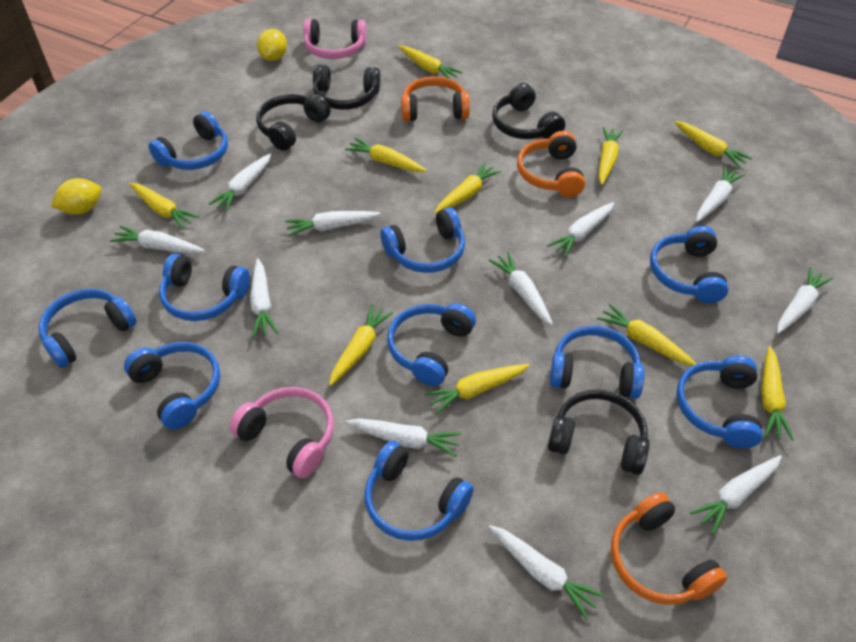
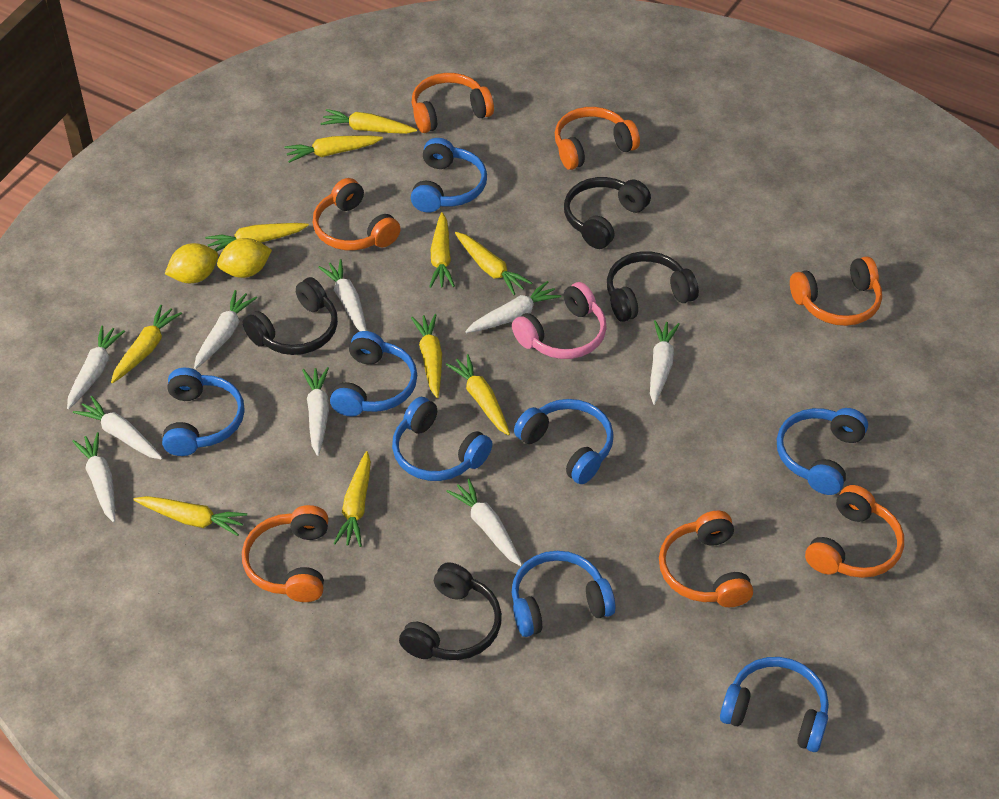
blue headphones: 10 -> 8
orange headphones: 3 -> 7
pink headphones: 2 -> 1
white carrot: 11 -> 9

